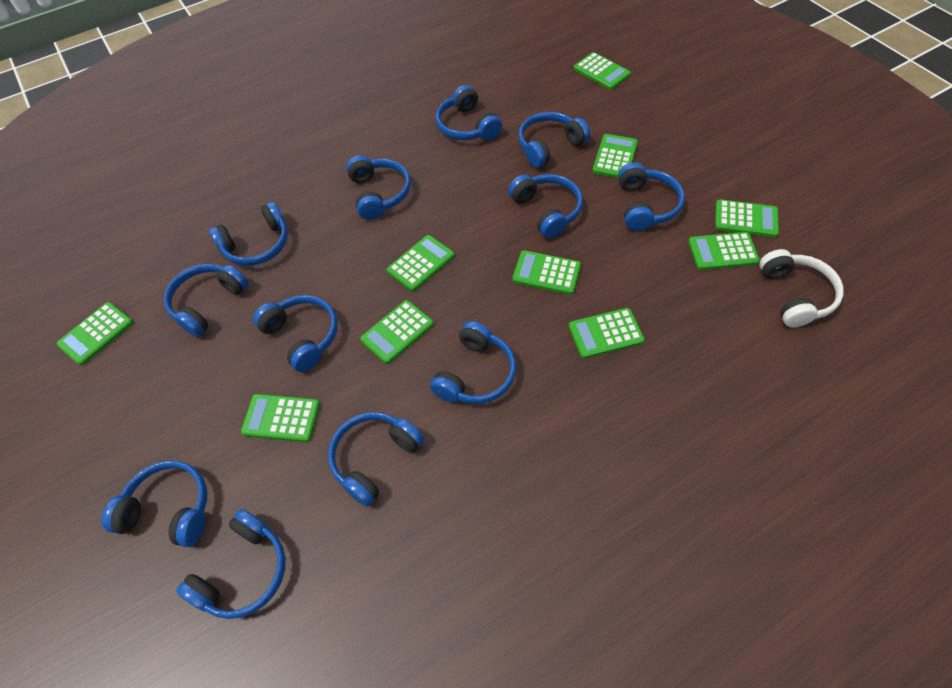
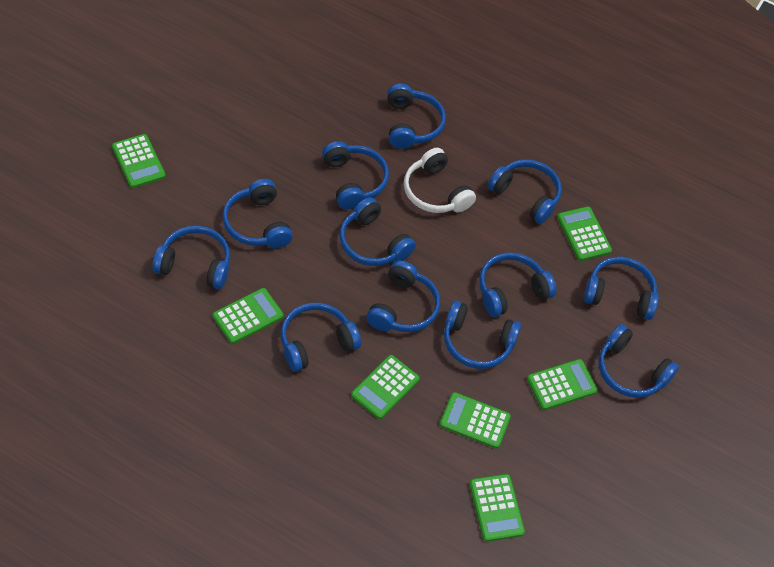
green calculator: 10 -> 7

